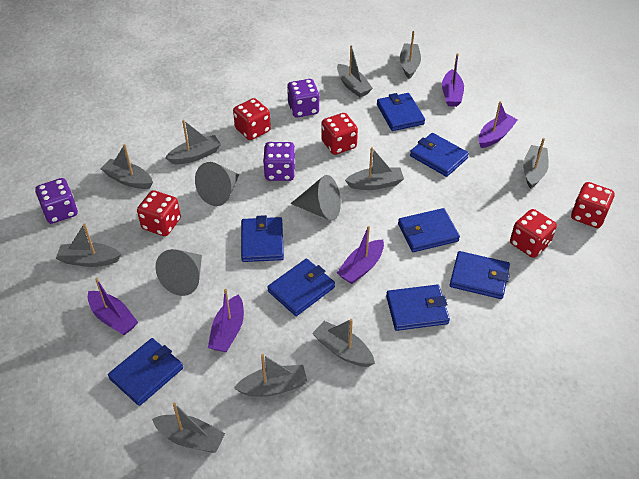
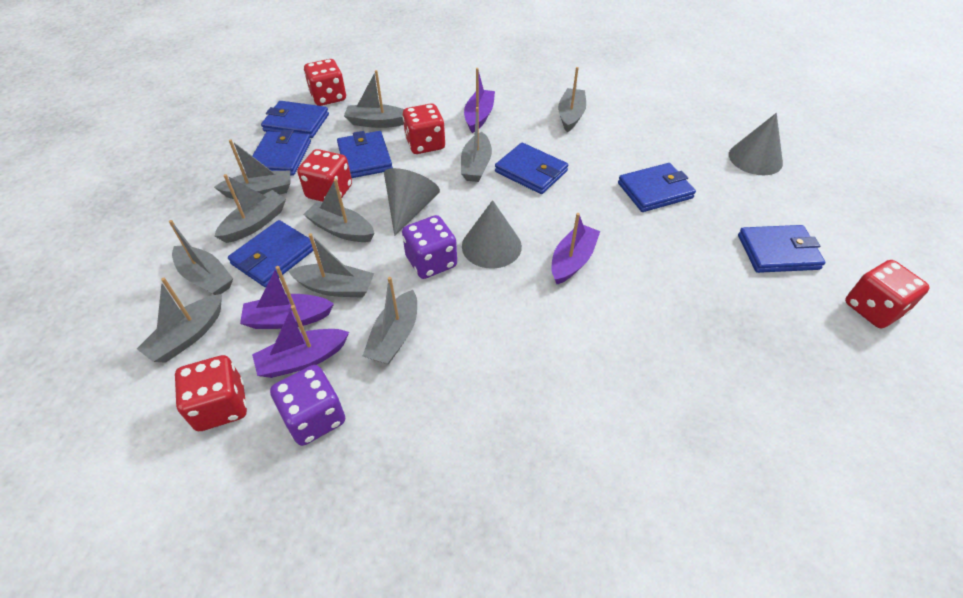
blue wallet: 8 -> 7
purple boat: 5 -> 4
purple dice: 3 -> 2

